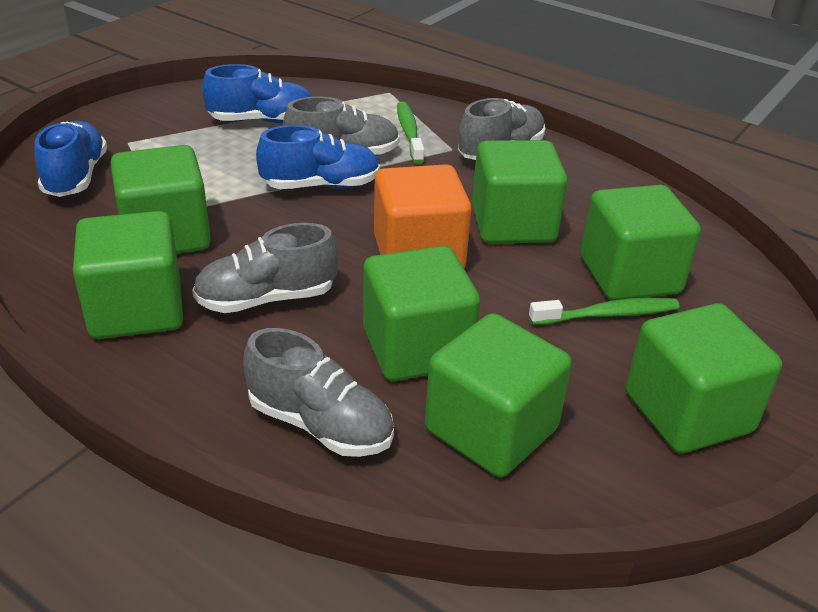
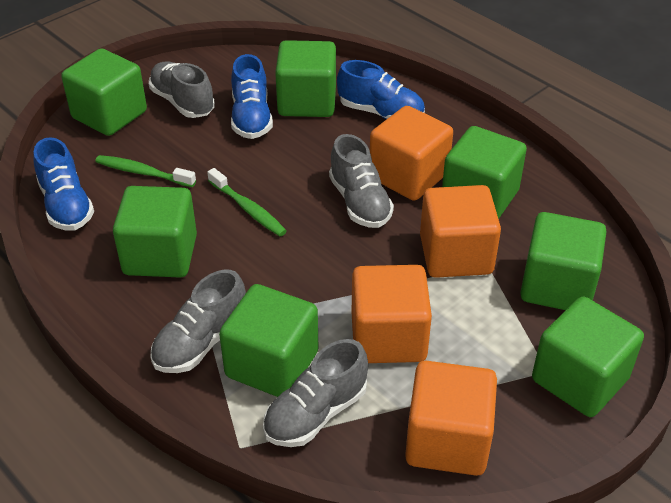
orange cube: 1 -> 4

